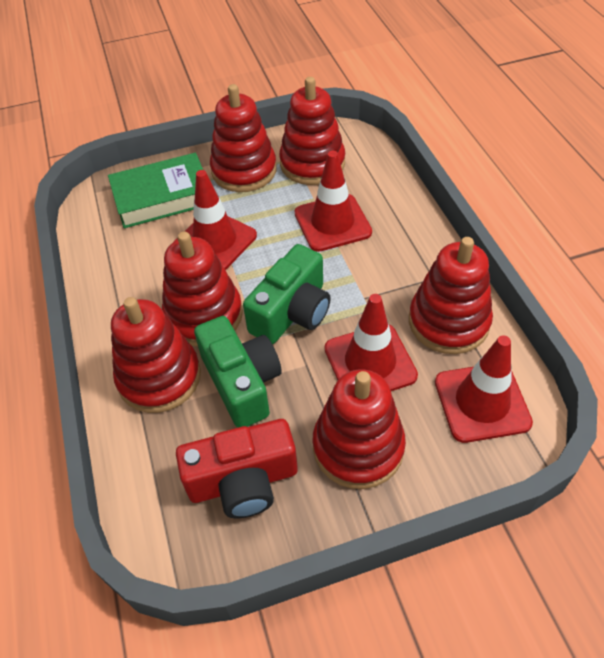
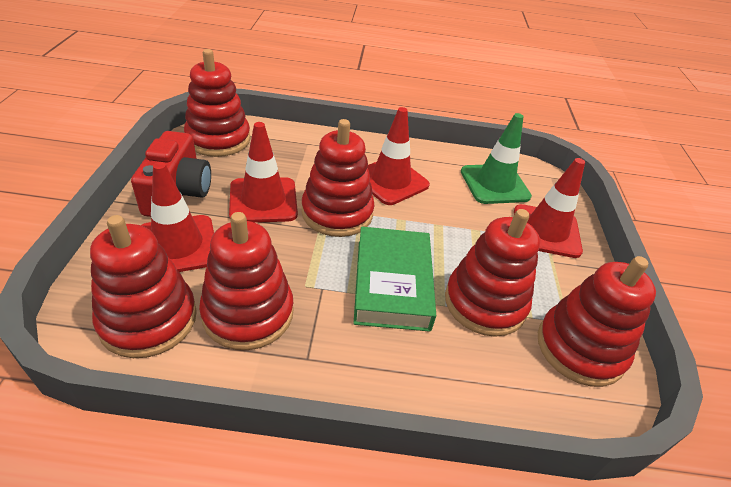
green camera: 2 -> 0
green traffic cone: 0 -> 1

